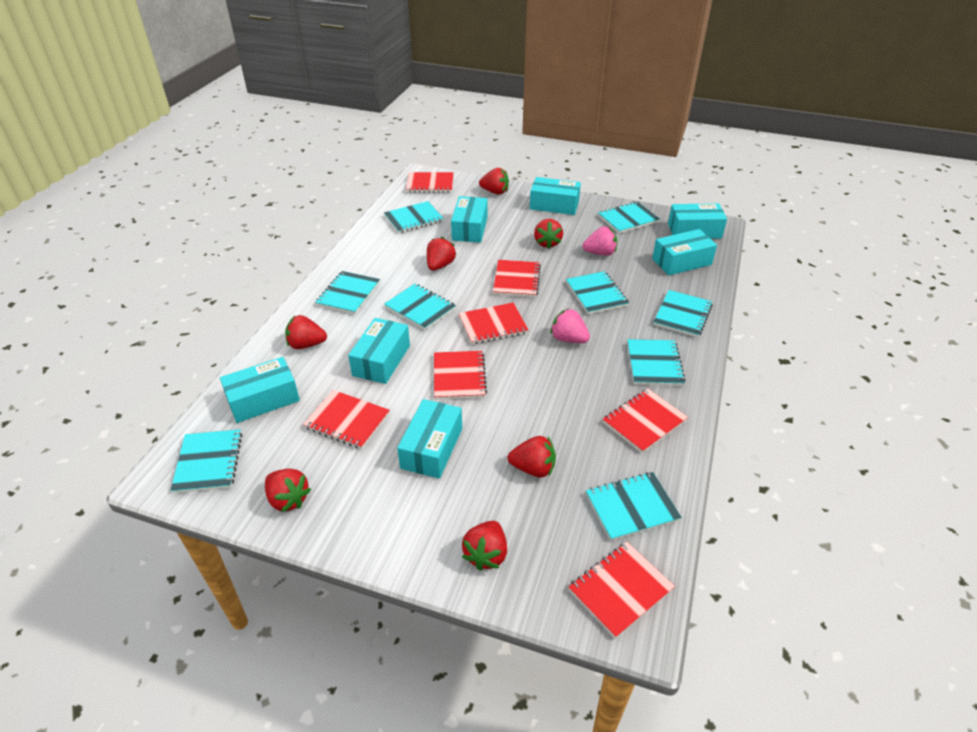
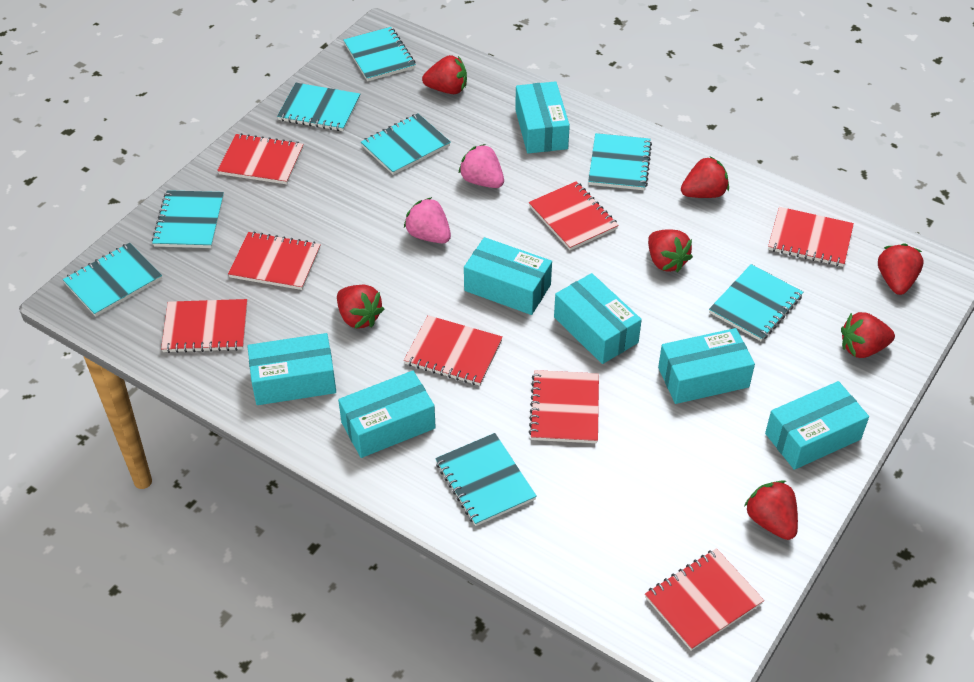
red notebook: 7 -> 8
turquoise notebook: 9 -> 8

